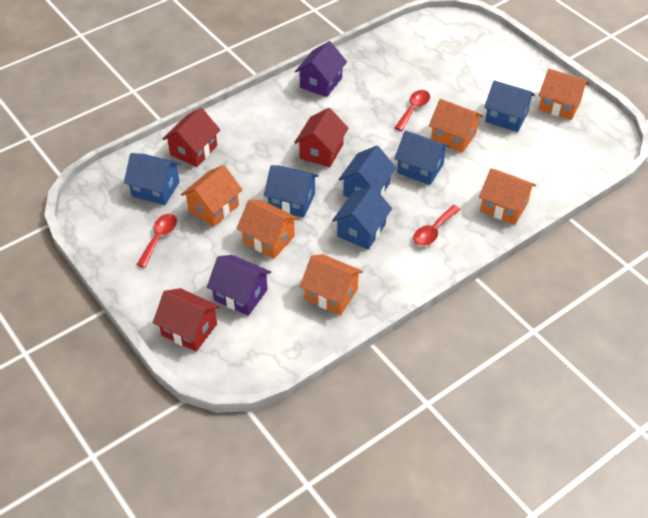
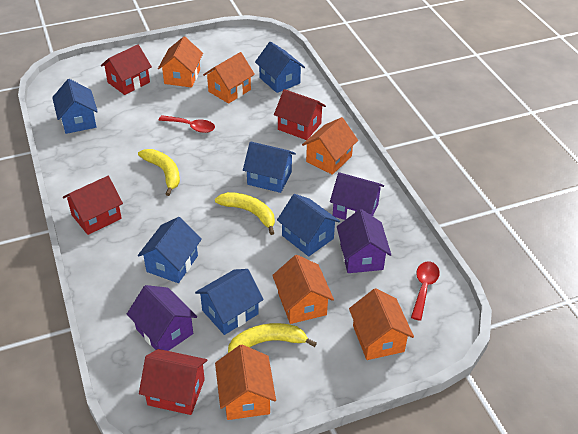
purple house: 2 -> 3
red house: 3 -> 4
red spoon: 3 -> 2
yellow banana: 0 -> 3

